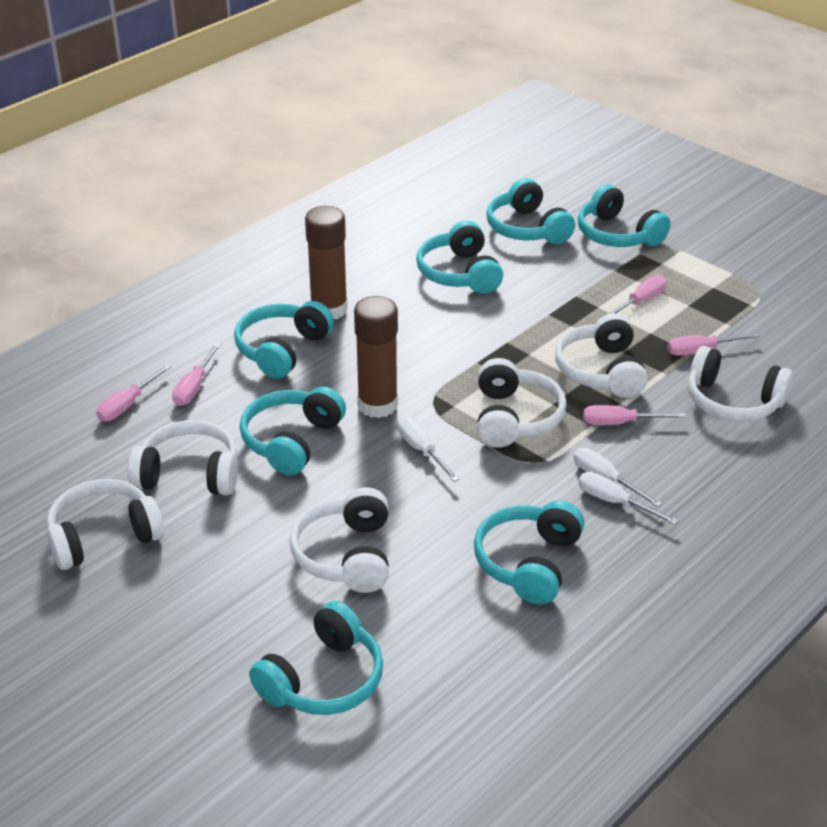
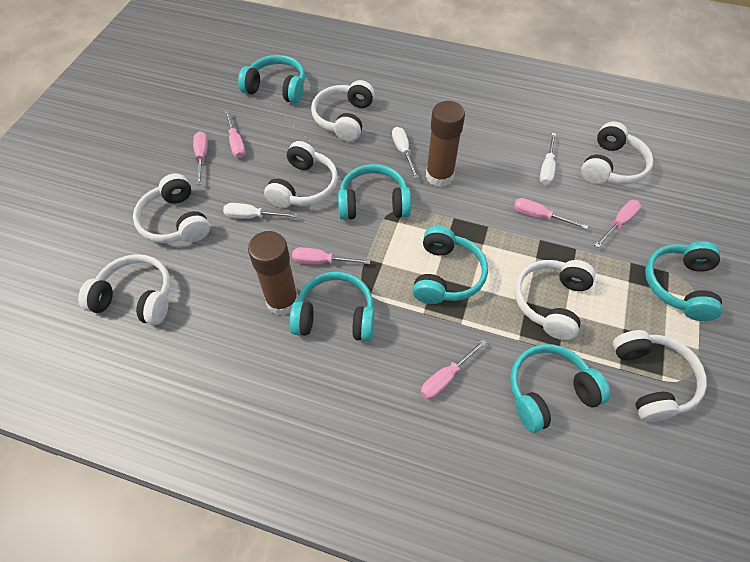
pink screwdriver: 5 -> 6
turquoise headphones: 7 -> 6
white headphones: 6 -> 7

